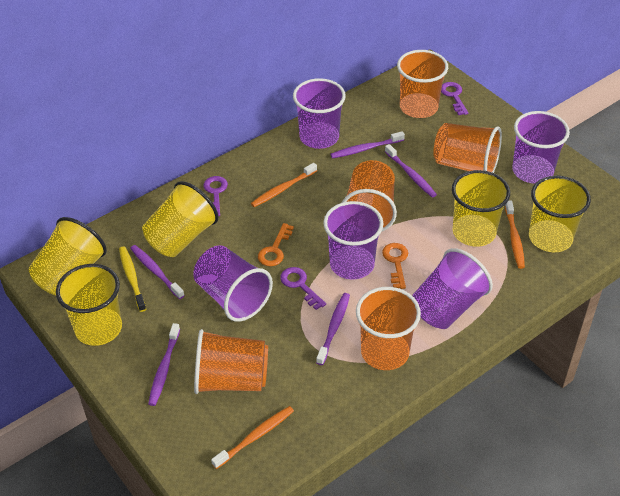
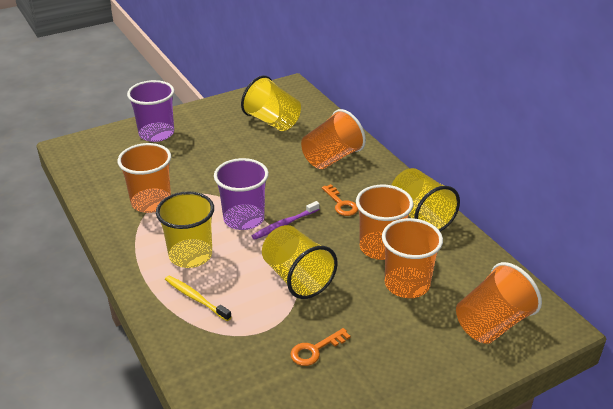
orange toothbrush: 3 -> 0
purple cup: 5 -> 2
purple key: 3 -> 0
purple toothbrush: 5 -> 1
yellow cup: 5 -> 4

